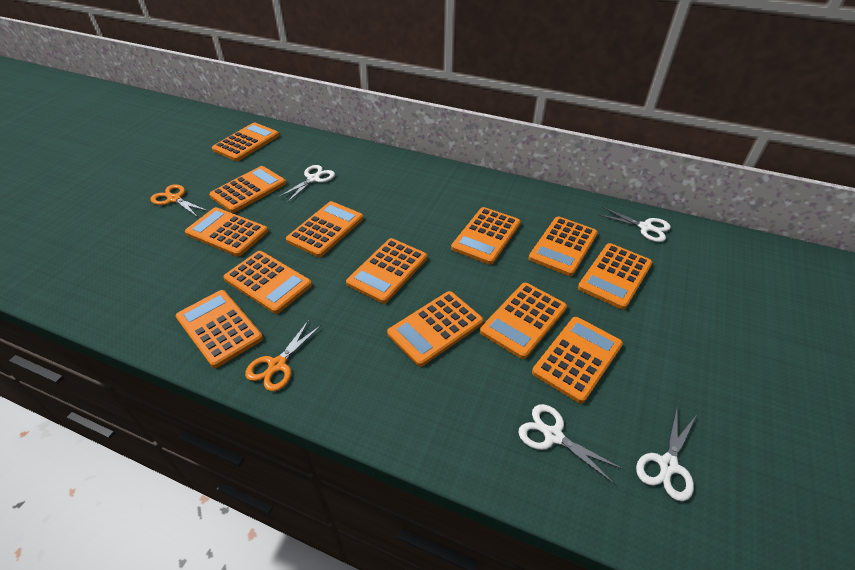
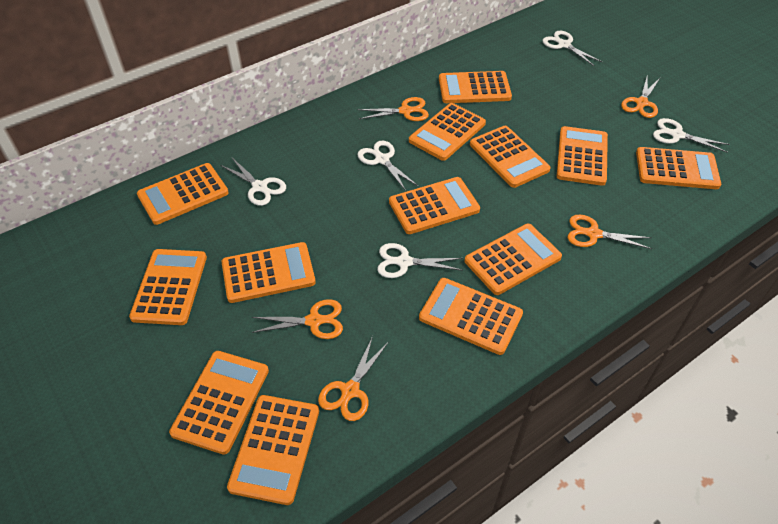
orange scissors: 2 -> 5
white scissors: 4 -> 5

